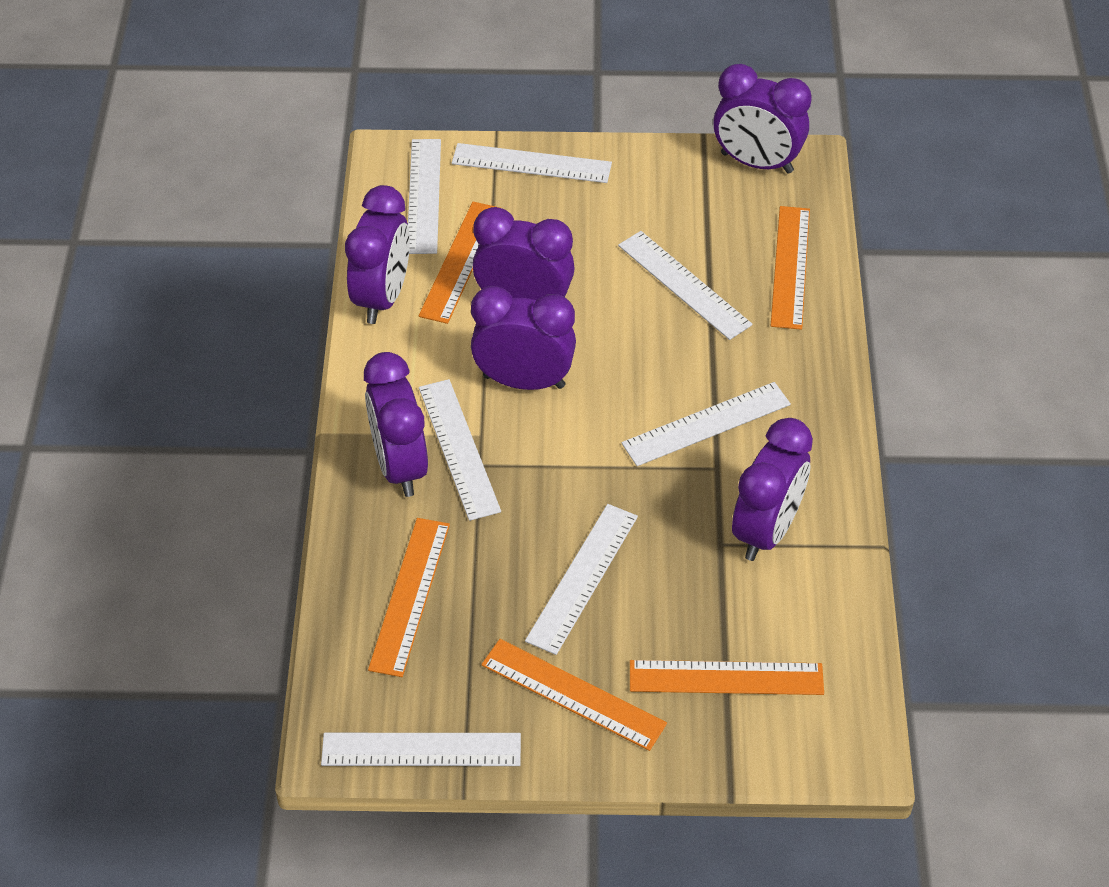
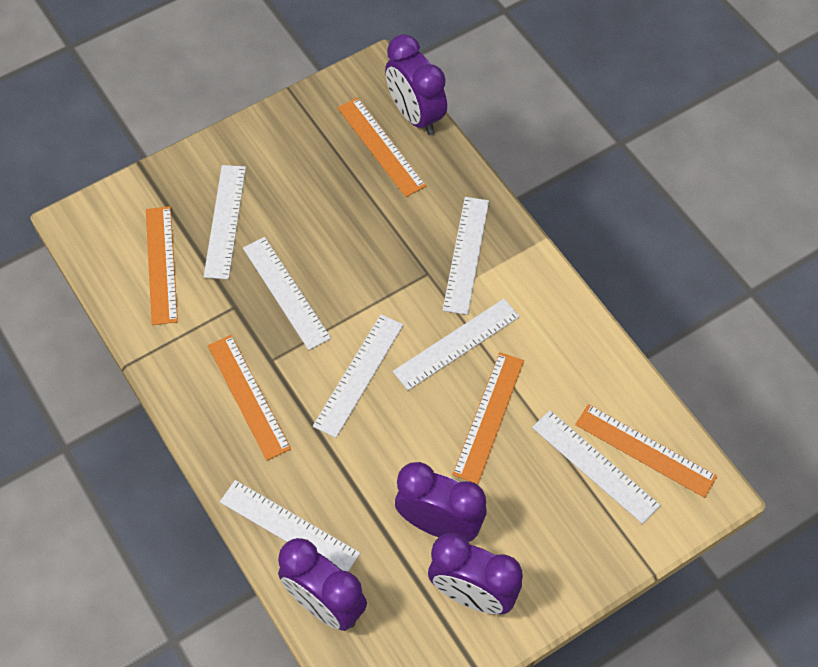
purple clock: 6 -> 4

